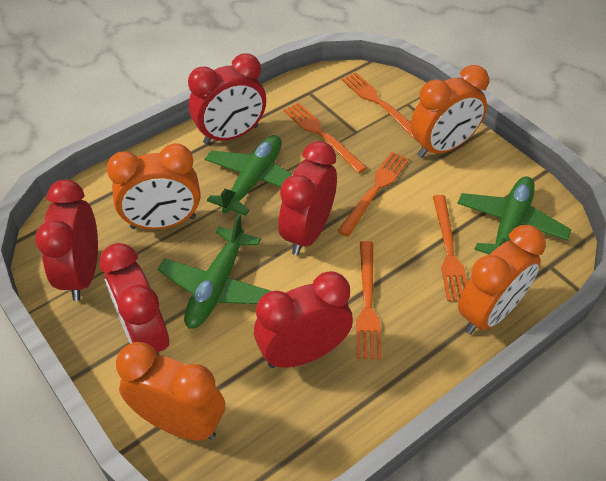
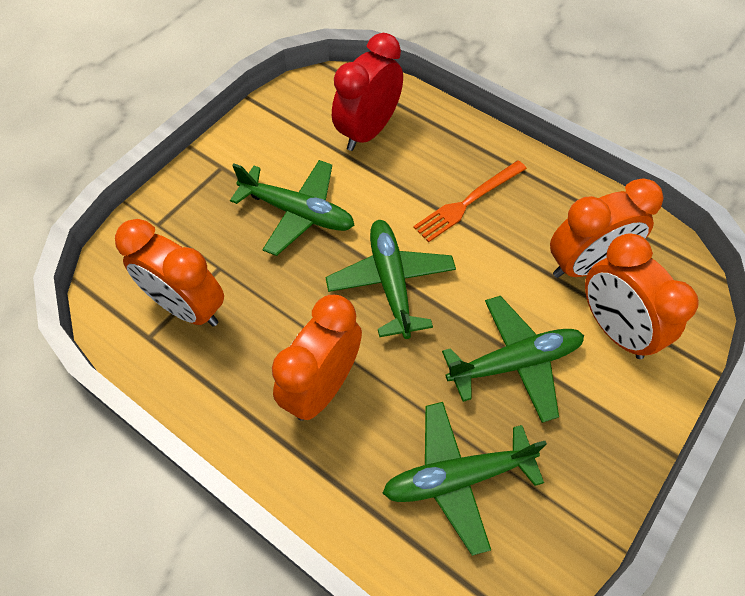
green plane: 3 -> 4
orange fork: 5 -> 1
red clock: 5 -> 1

